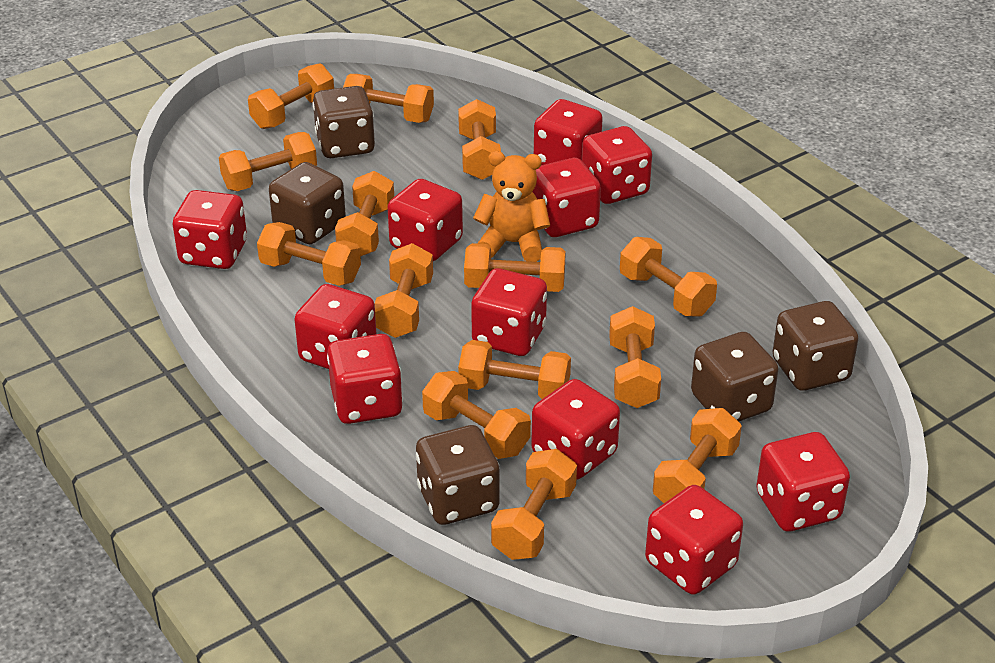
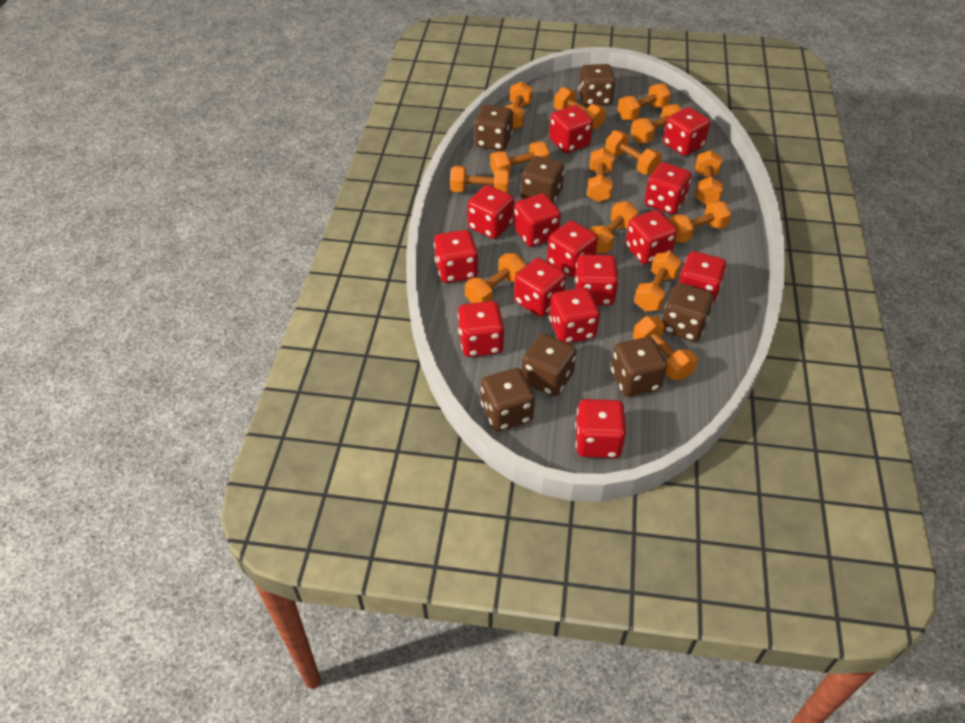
brown dice: 5 -> 7
orange teddy bear: 1 -> 0
red dice: 11 -> 14

